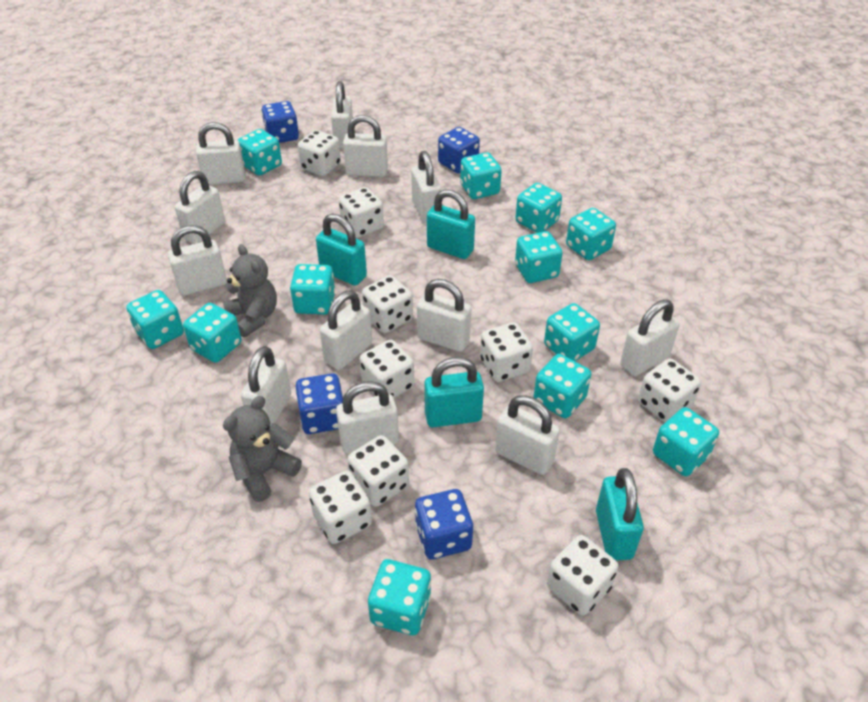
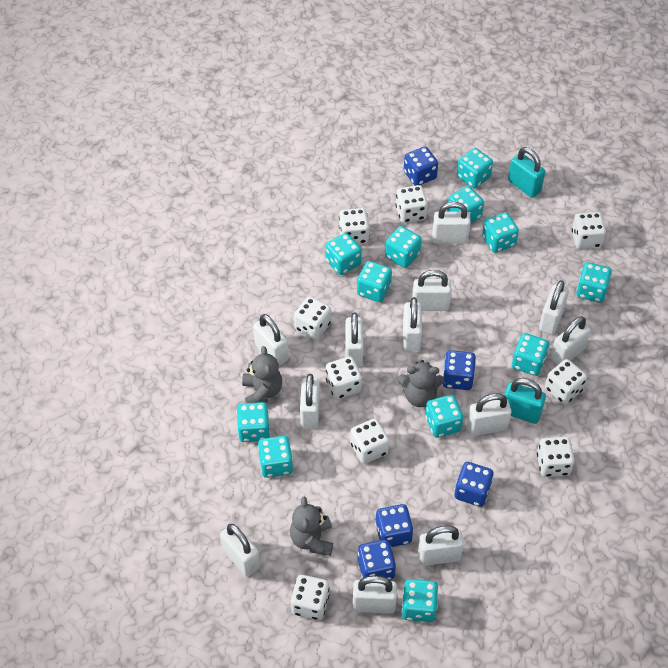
blue dice: 4 -> 5
grey teddy bear: 2 -> 3
turquoise padlock: 4 -> 2

